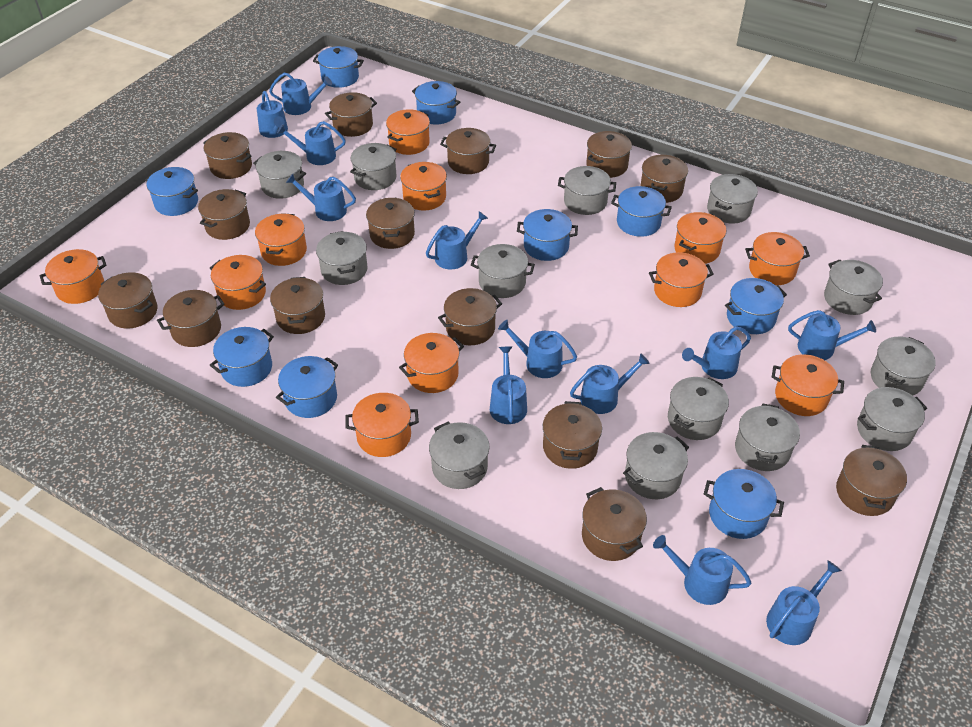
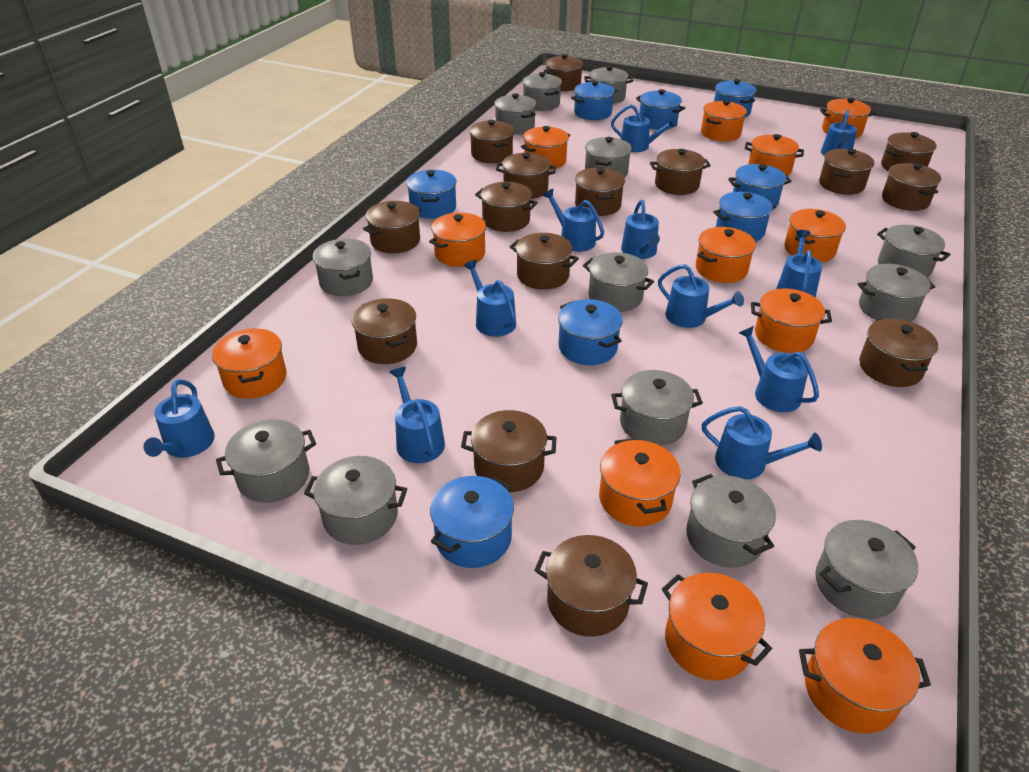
blue pot: 9 -> 8
blue watering can: 12 -> 11
brown pot: 14 -> 15
orange pot: 11 -> 12

